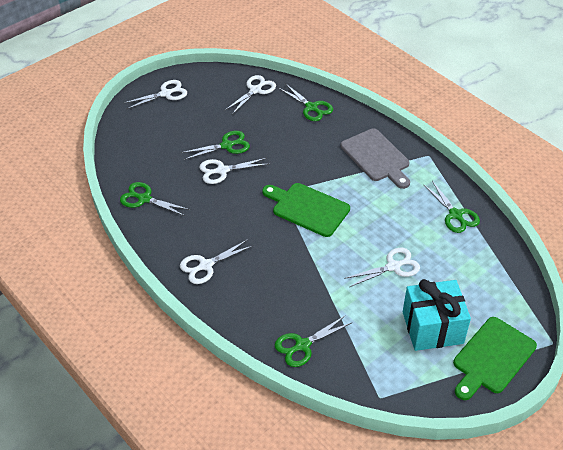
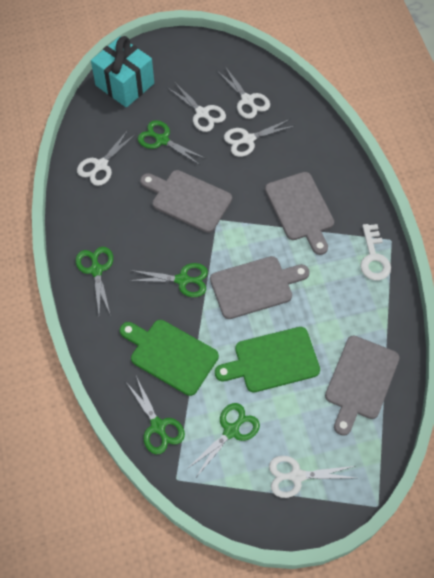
grey cutting board: 1 -> 4
white key: 0 -> 1

